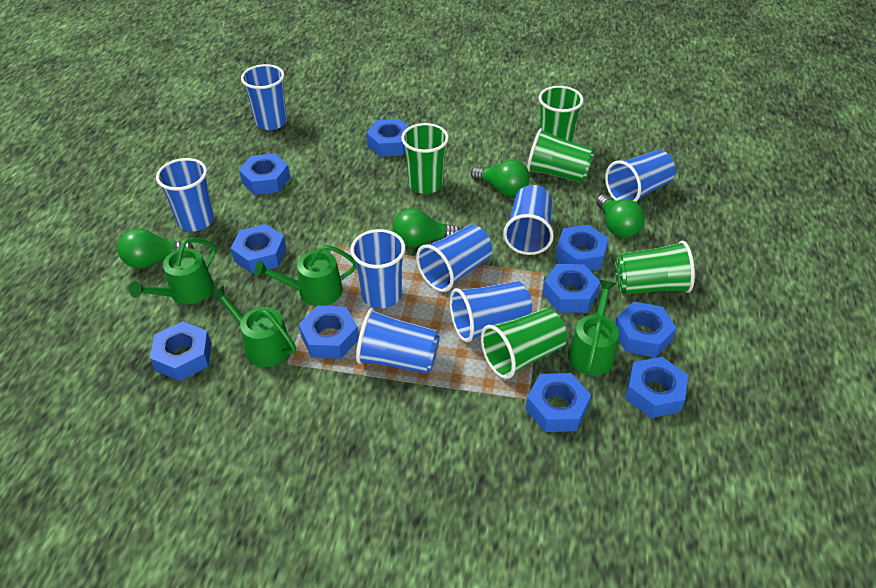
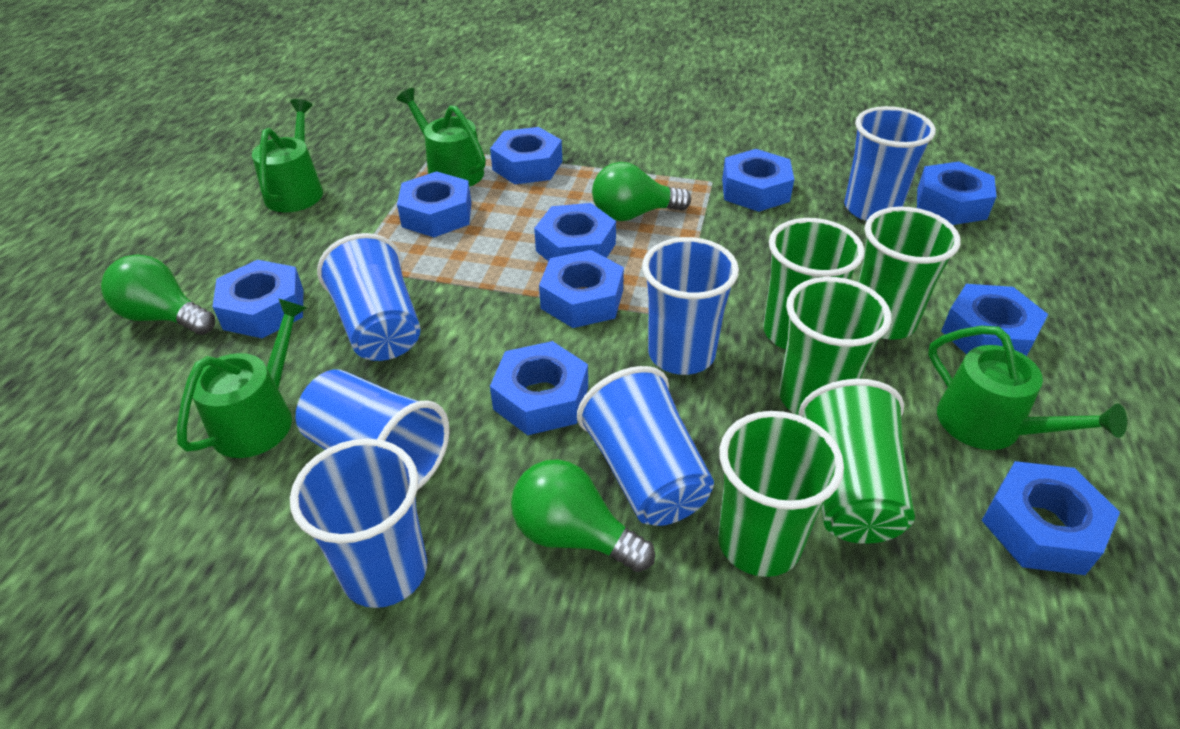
blue cup: 8 -> 6
green light bulb: 4 -> 3

